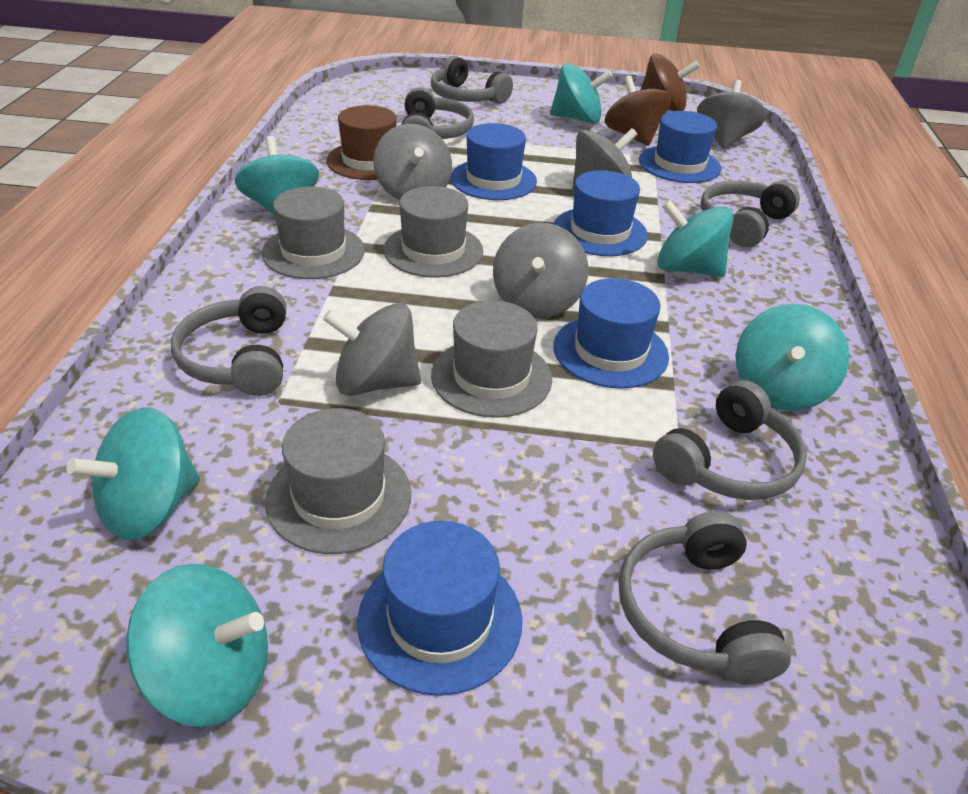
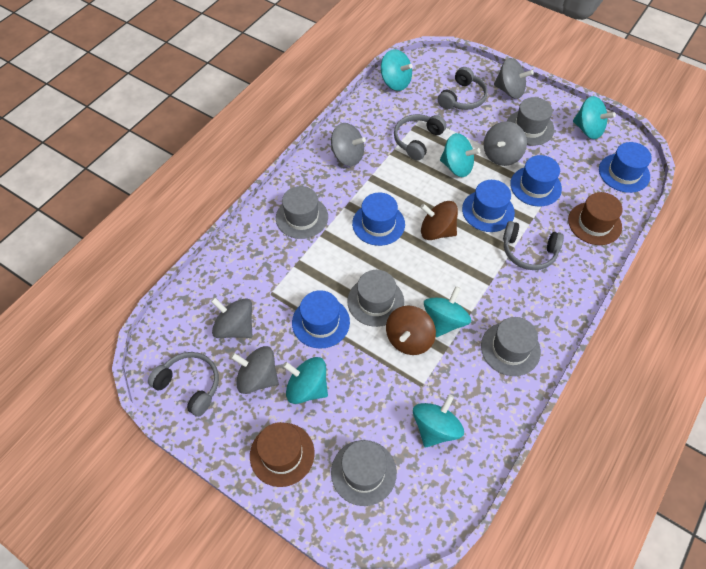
brown hat: 1 -> 2
grey hat: 4 -> 5
grey headphones: 6 -> 4

